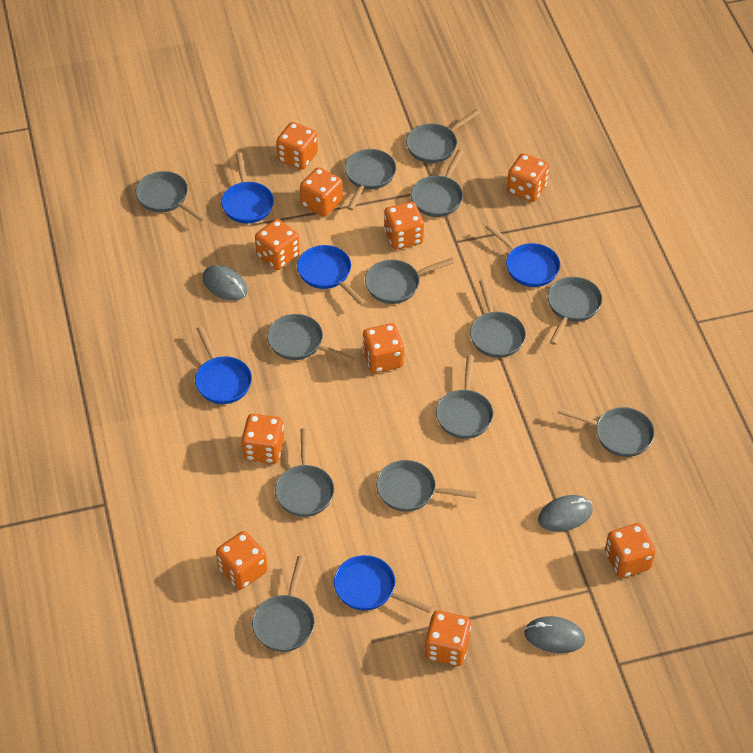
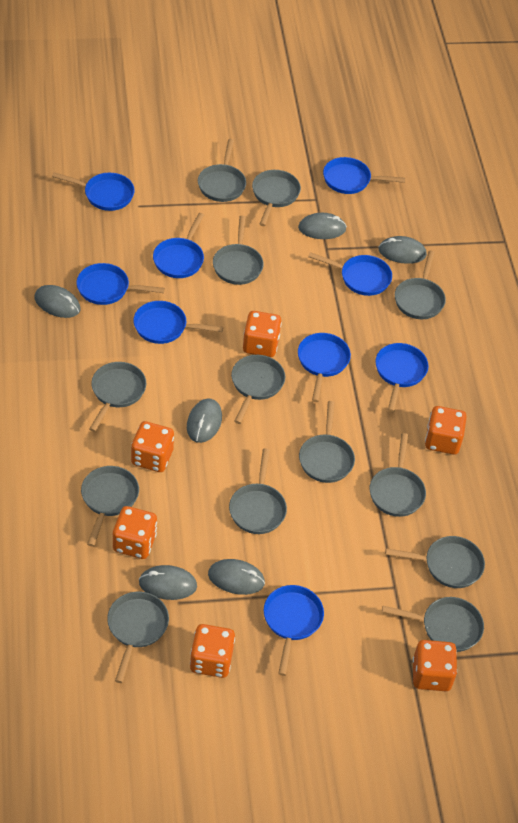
blue pan: 5 -> 9
grey mouse: 3 -> 6
orange dice: 10 -> 6

